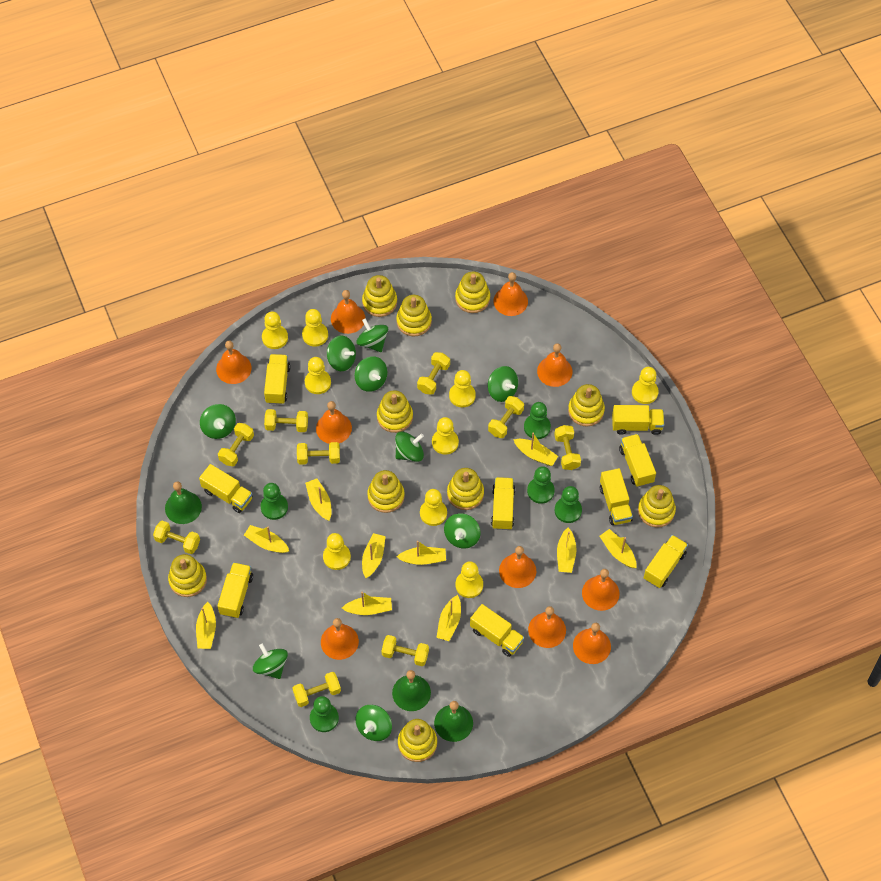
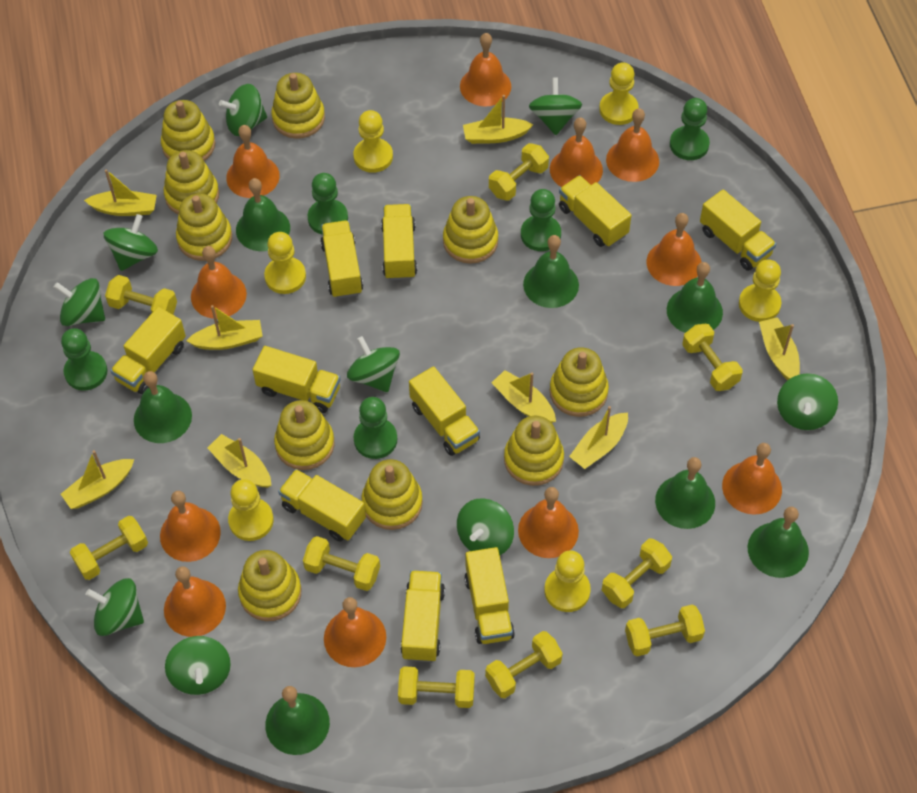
green bell: 3 -> 7
orange bell: 10 -> 11
yellow boat: 10 -> 8
yellow pawn: 9 -> 6
yellow truck: 9 -> 10

